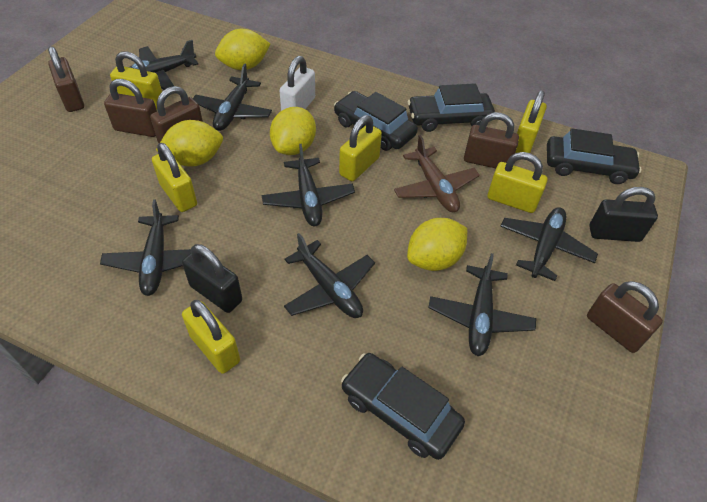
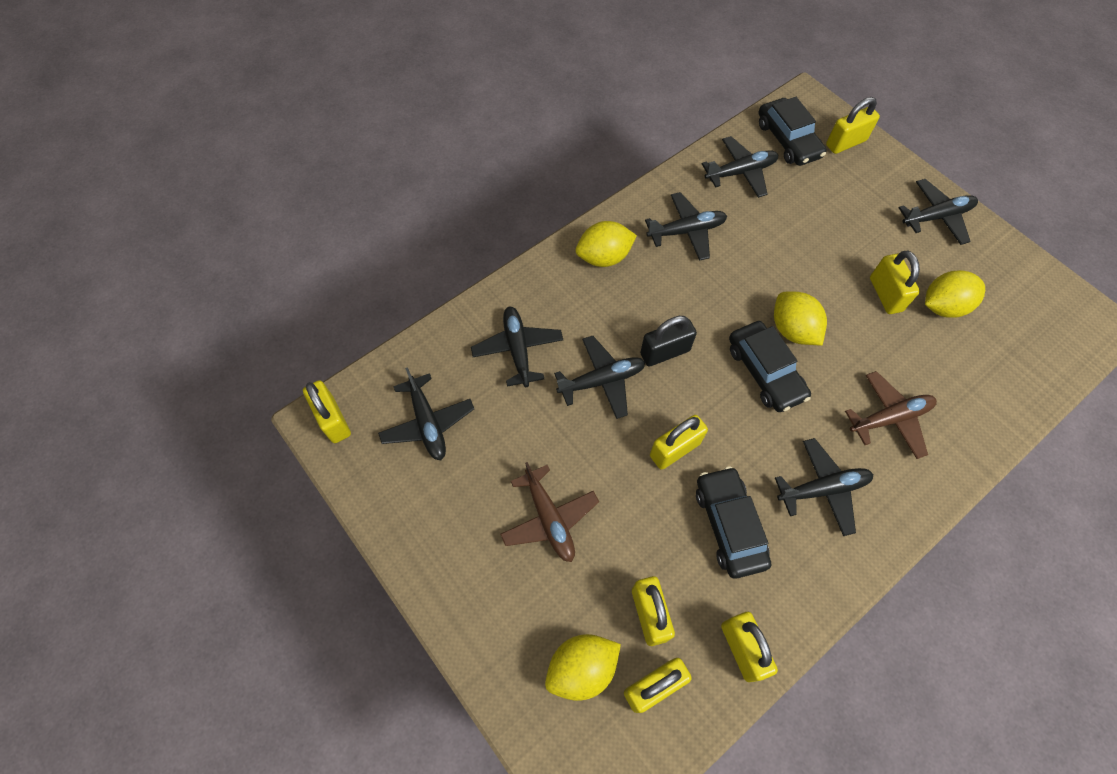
black car: 4 -> 3
black padlock: 2 -> 1
brown padlock: 5 -> 0
brown plane: 1 -> 2
white padlock: 1 -> 0
yellow padlock: 6 -> 7

